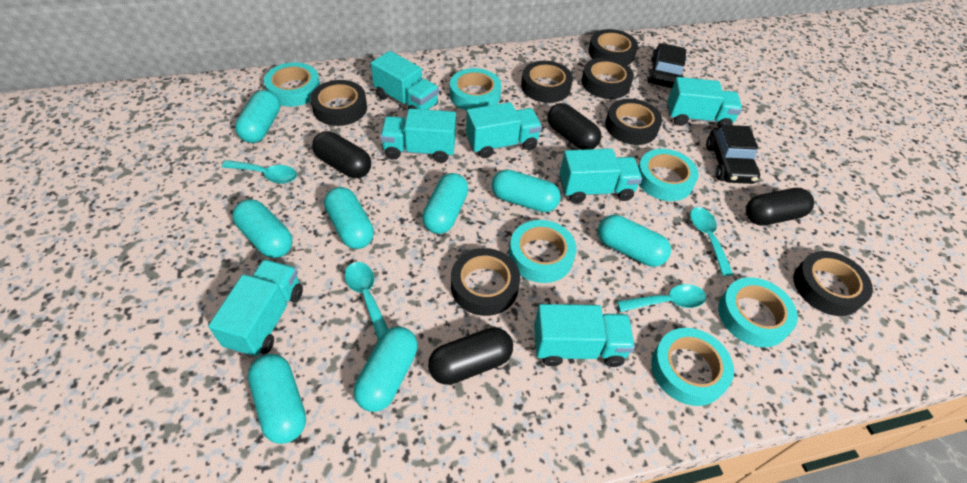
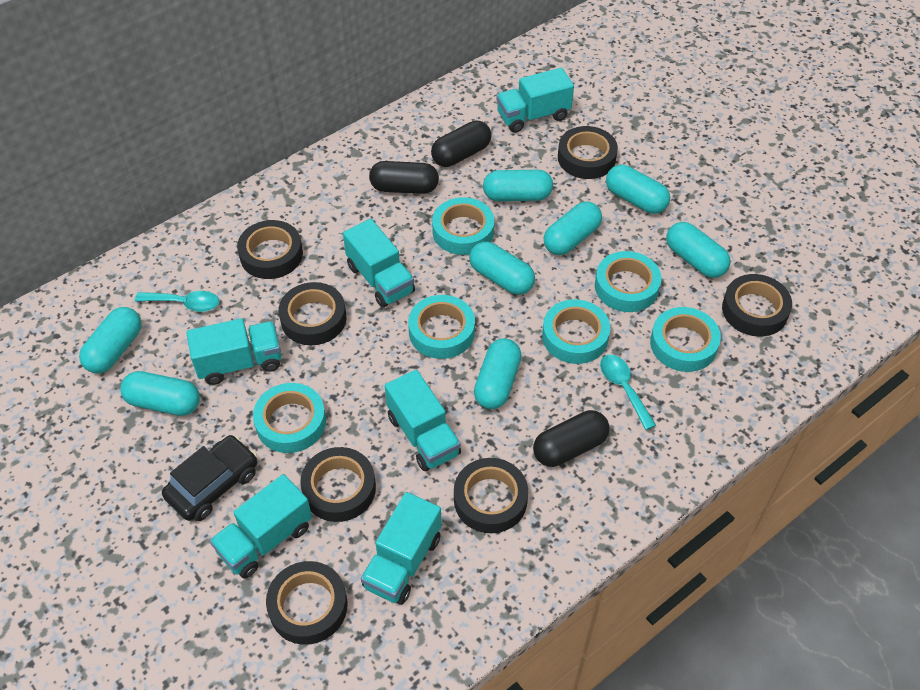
black capsule: 4 -> 3
black car: 2 -> 1
turquoise spoon: 4 -> 2
turquoise truck: 7 -> 6

